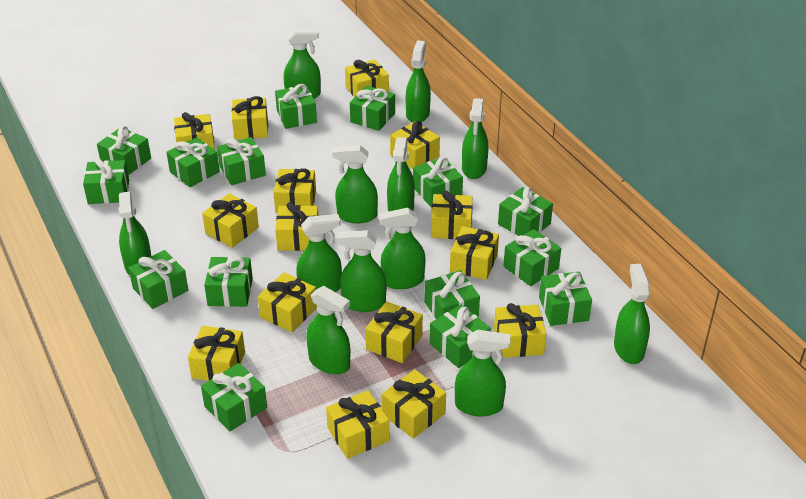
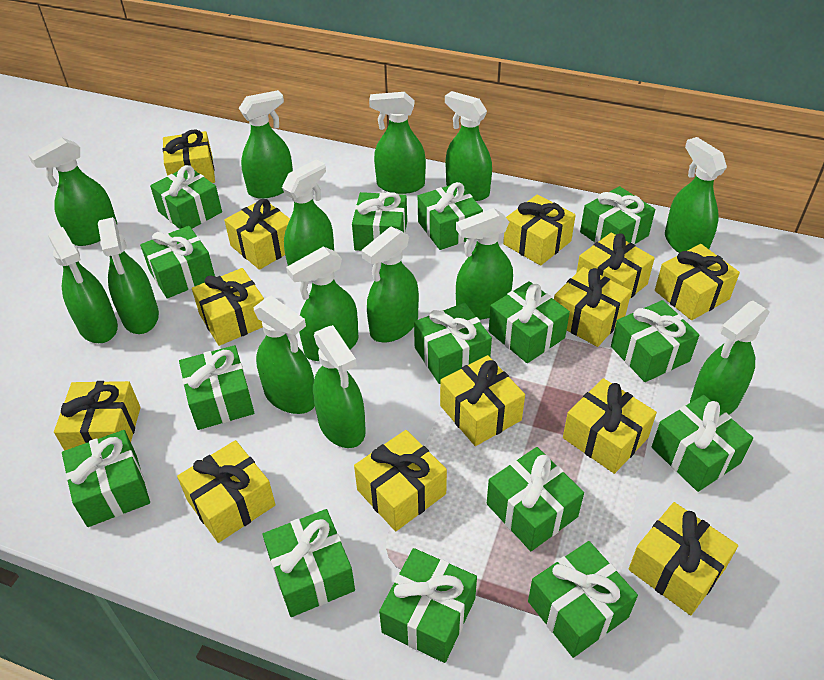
green spray bottle: 12 -> 14
yellow gift: 15 -> 13

